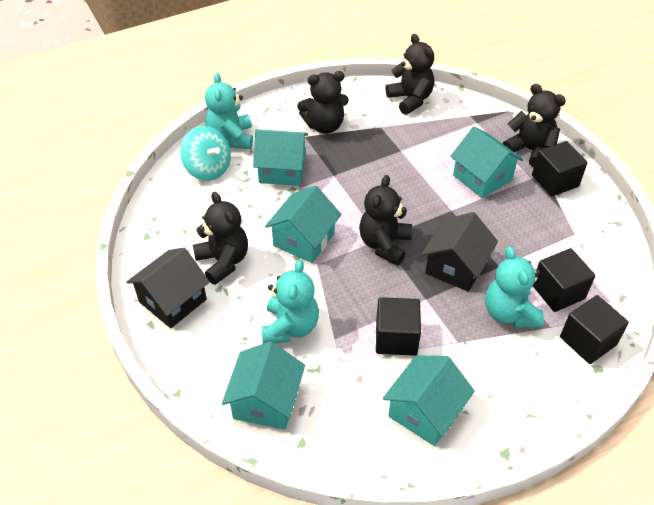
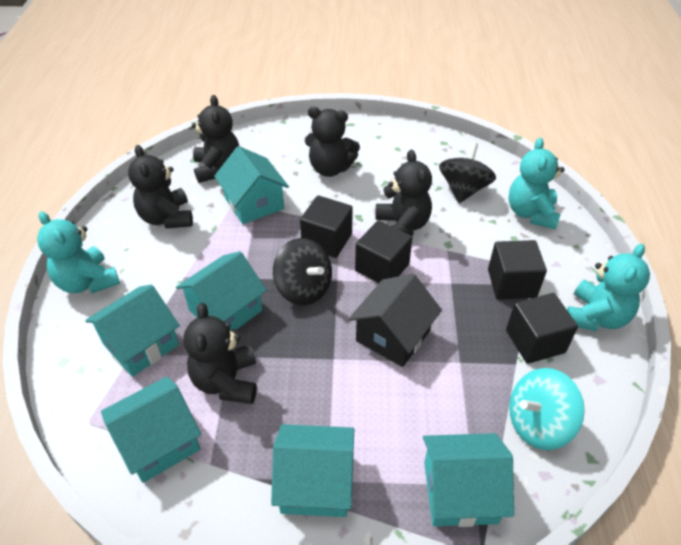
black house: 2 -> 1
black spinning top: 0 -> 2
turquoise house: 5 -> 6

